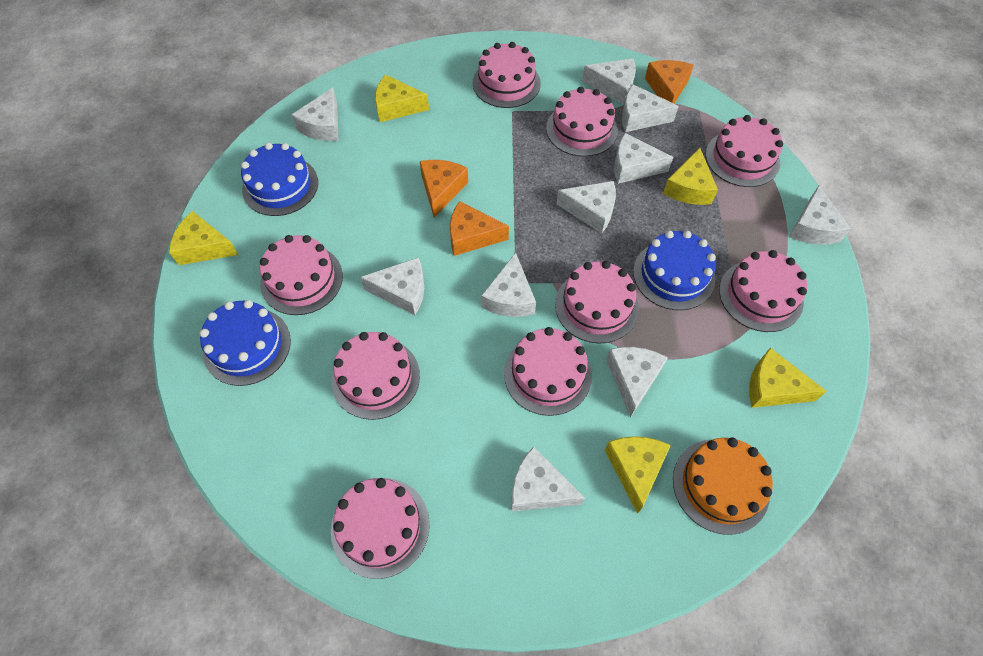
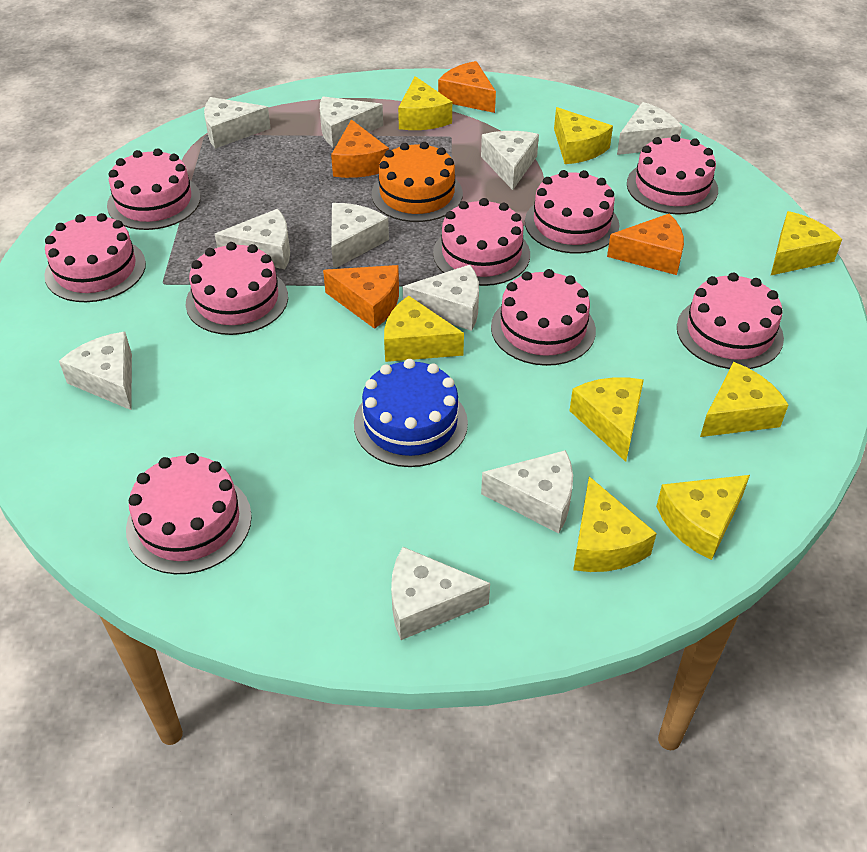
blue cake: 3 -> 1
orange cheese: 3 -> 4
yellow cheese: 5 -> 8

